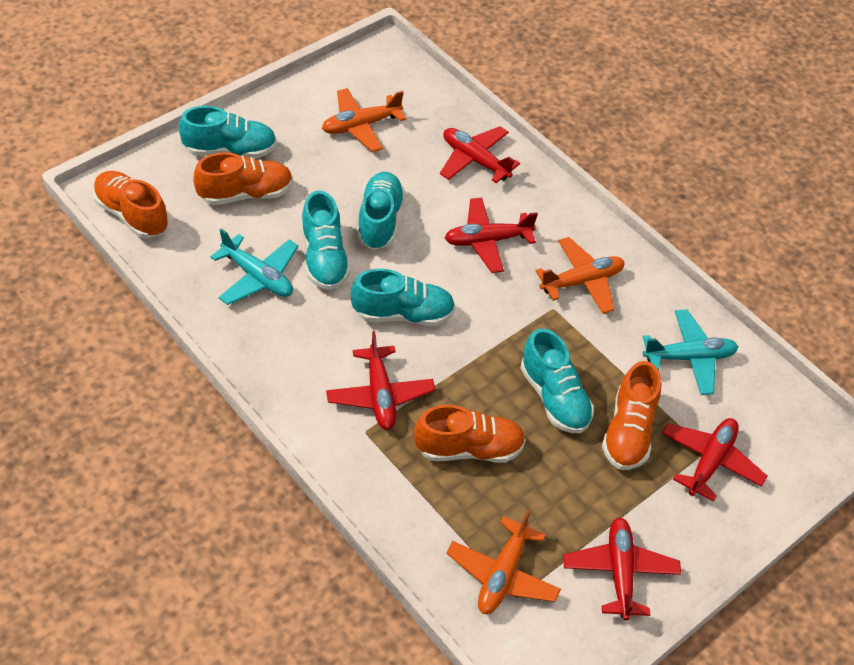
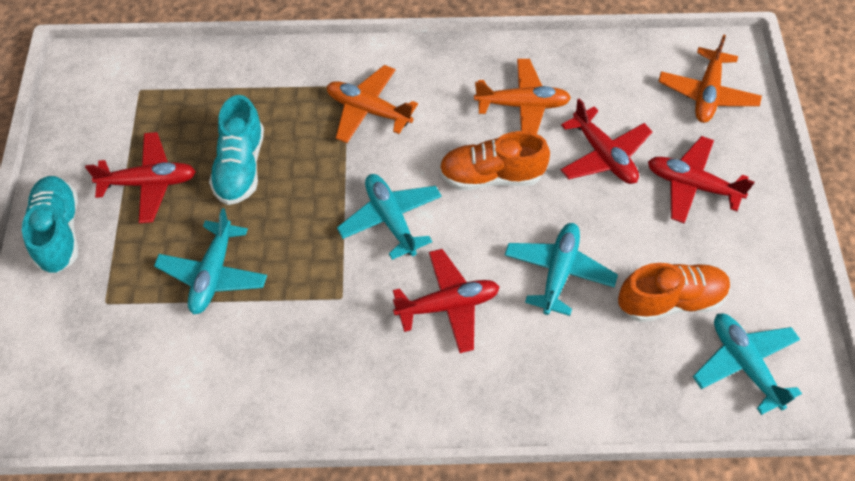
orange shoe: 4 -> 2
red plane: 5 -> 4
turquoise plane: 2 -> 4
turquoise shoe: 5 -> 2

